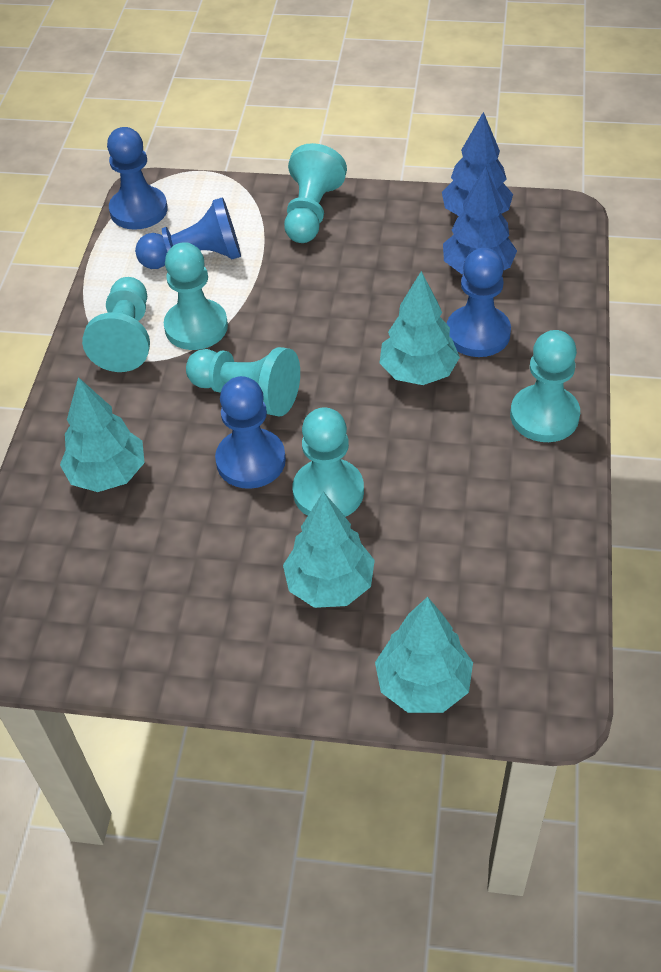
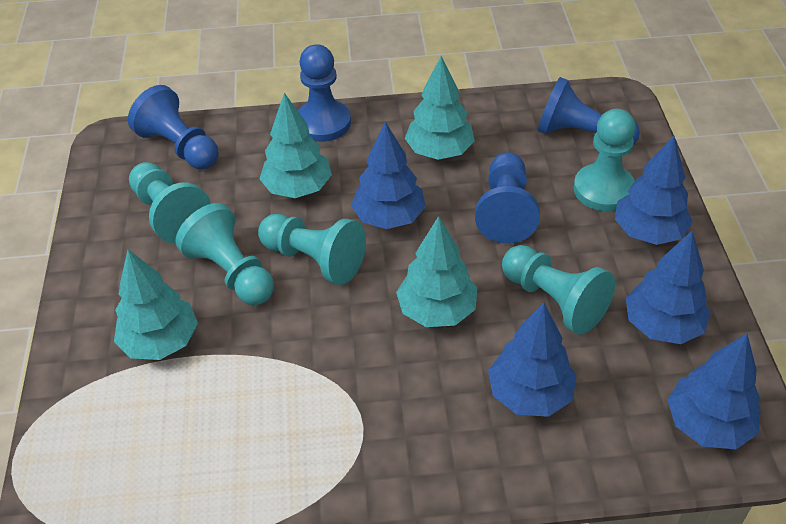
blue tree: 2 -> 5
turquoise pawn: 6 -> 5

